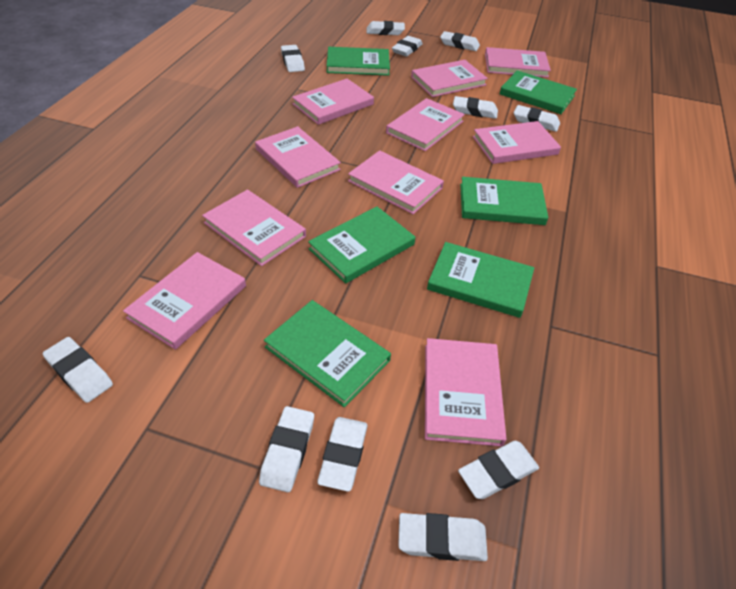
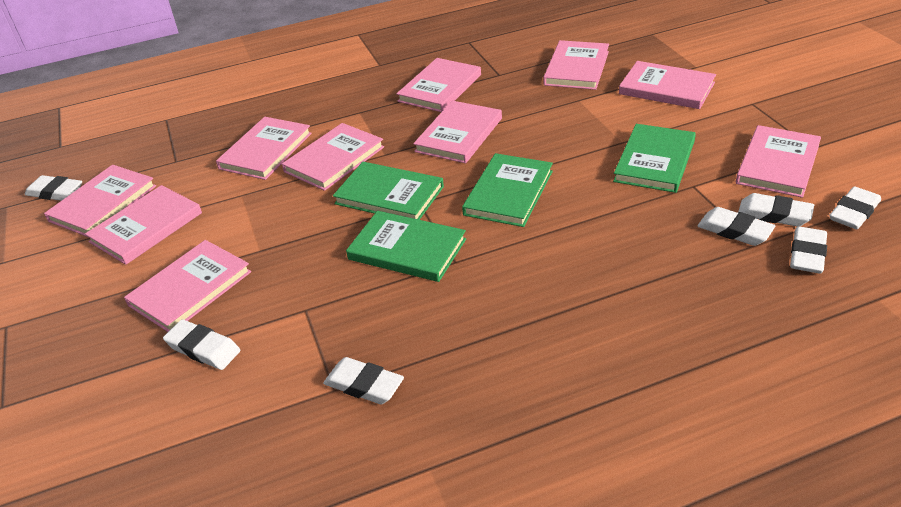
green book: 6 -> 4
white eraser: 11 -> 7

